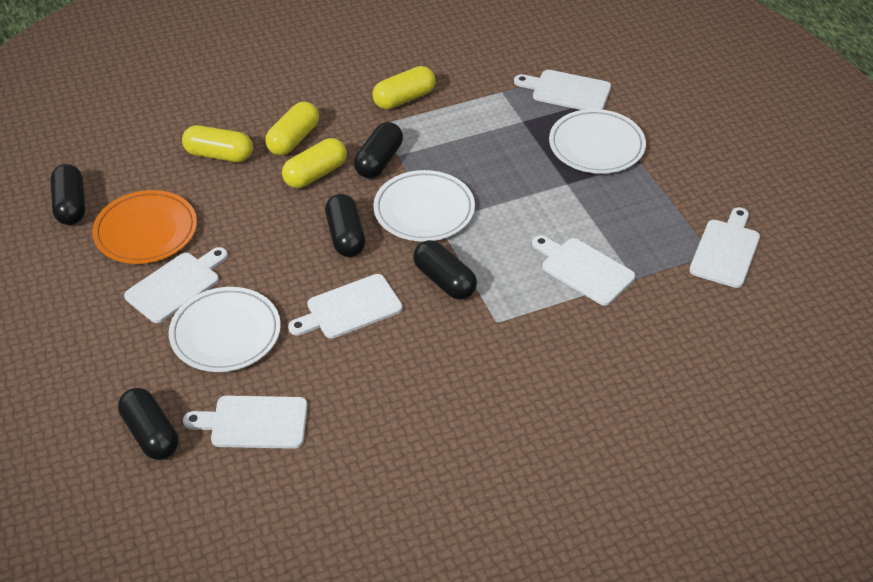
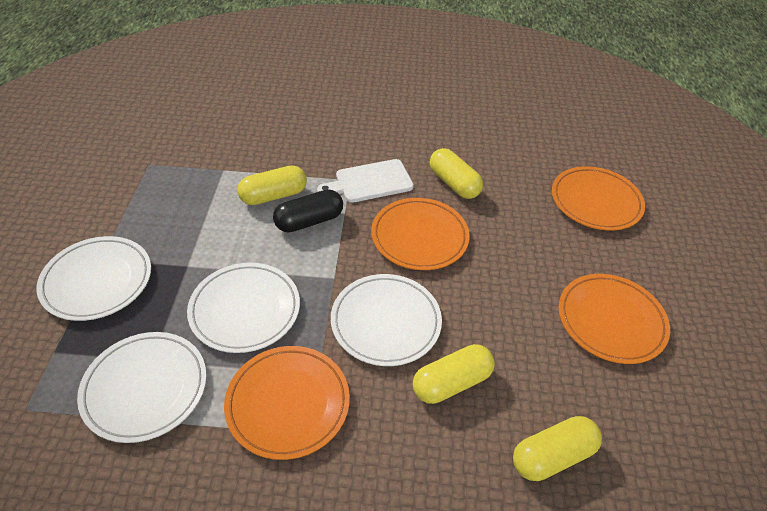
black capsule: 5 -> 1
orange plate: 1 -> 4
white cutting board: 6 -> 1
white plate: 3 -> 4

